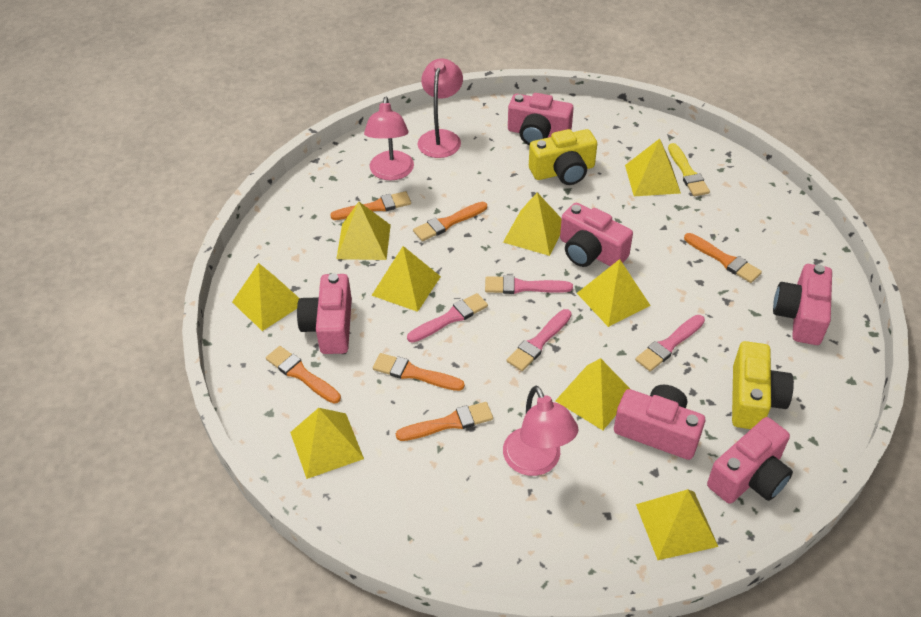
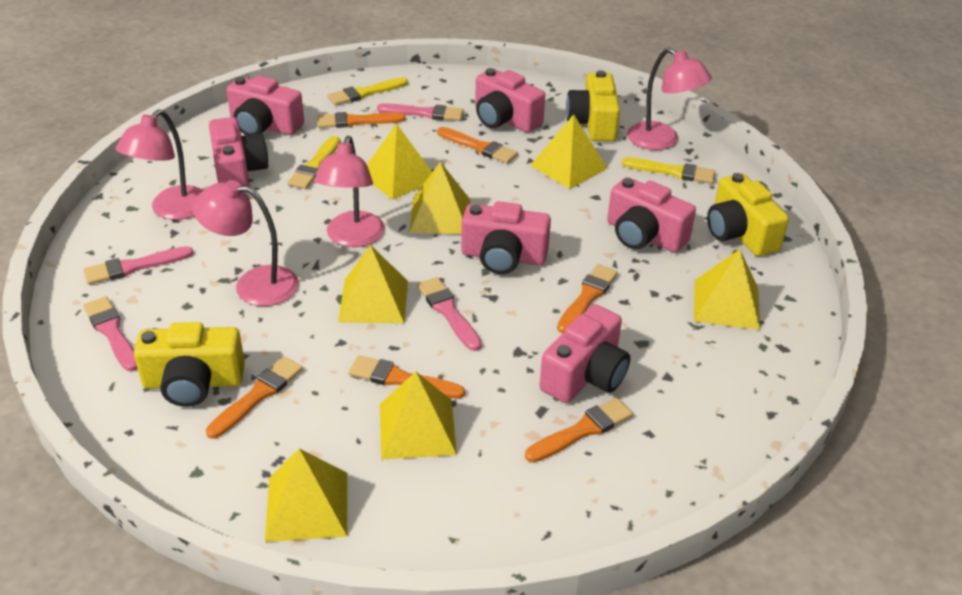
pink lamp: 3 -> 4
yellow brush: 1 -> 3
yellow camera: 2 -> 3
yellow pyramid: 9 -> 7

